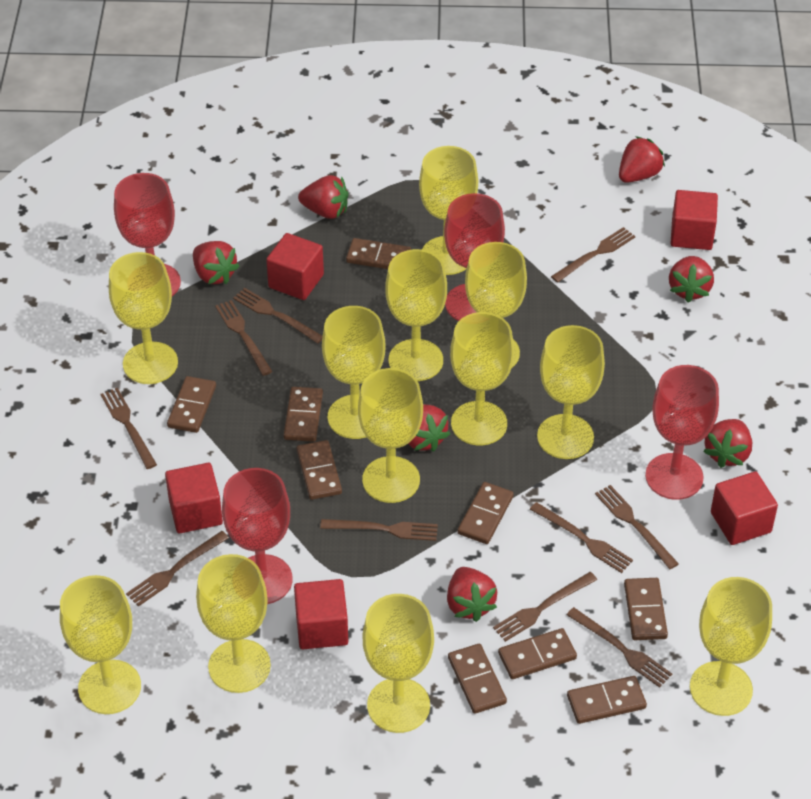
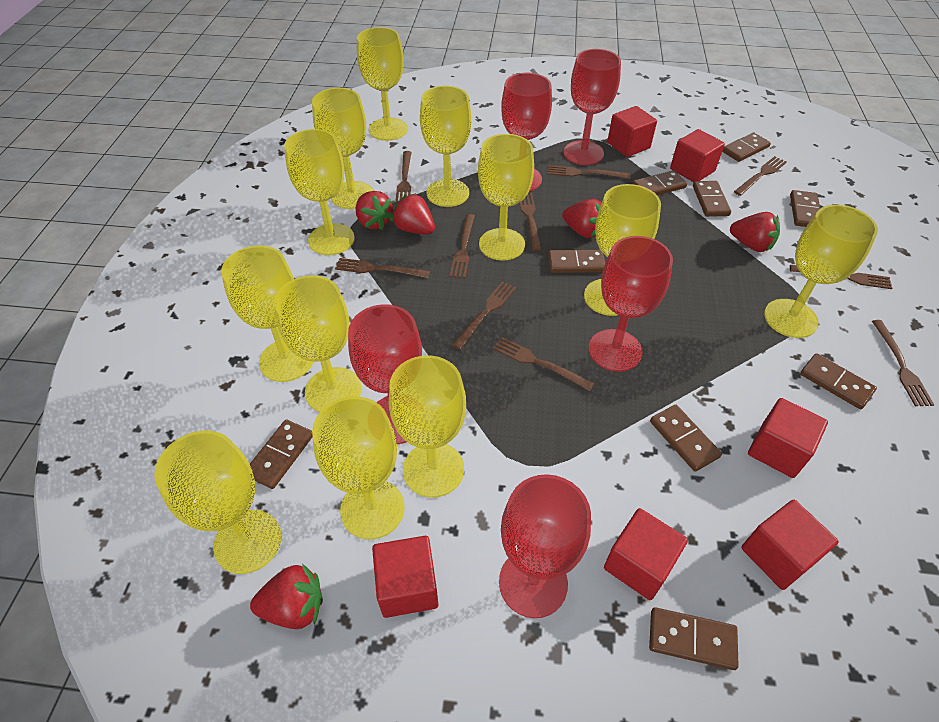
red cube: 5 -> 6
red goblet: 4 -> 5
red strawberry: 7 -> 5

